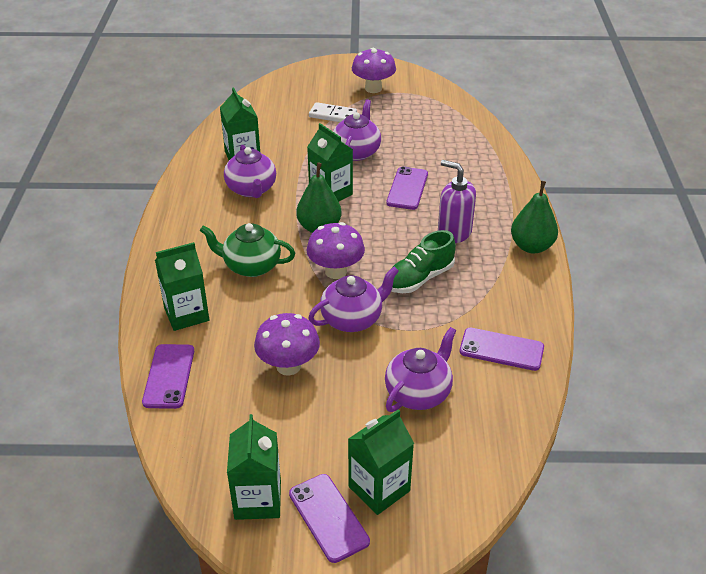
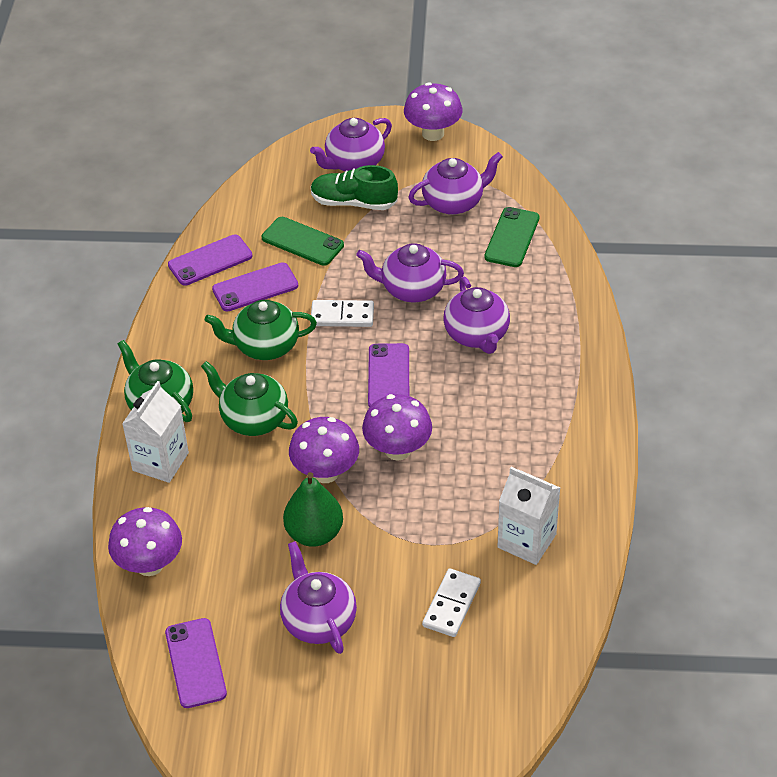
green carton: 5 -> 0
green pear: 2 -> 1
green phone: 0 -> 2
green teapot: 1 -> 3
purple mushroom: 3 -> 4
purple soap dispenser: 1 -> 0
purple teapot: 4 -> 5
white carton: 0 -> 2
white domino: 1 -> 2

